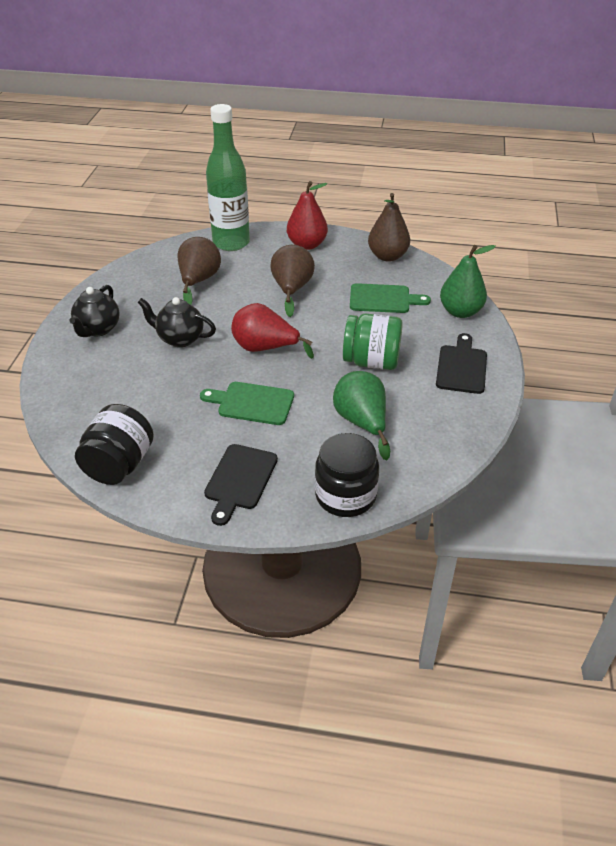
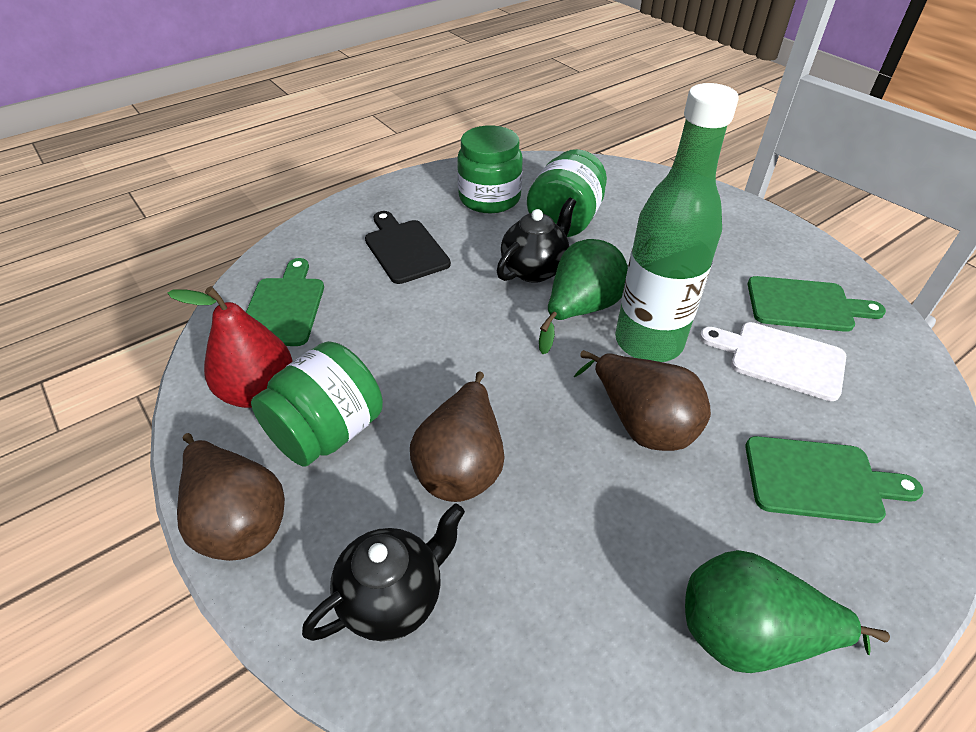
black cutting board: 2 -> 1
black jar: 2 -> 0
green cutting board: 2 -> 3
green jar: 1 -> 3
red pear: 2 -> 1
white cutting board: 0 -> 1

